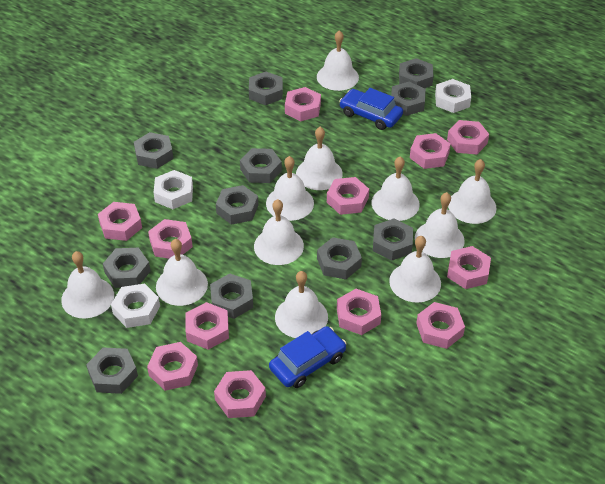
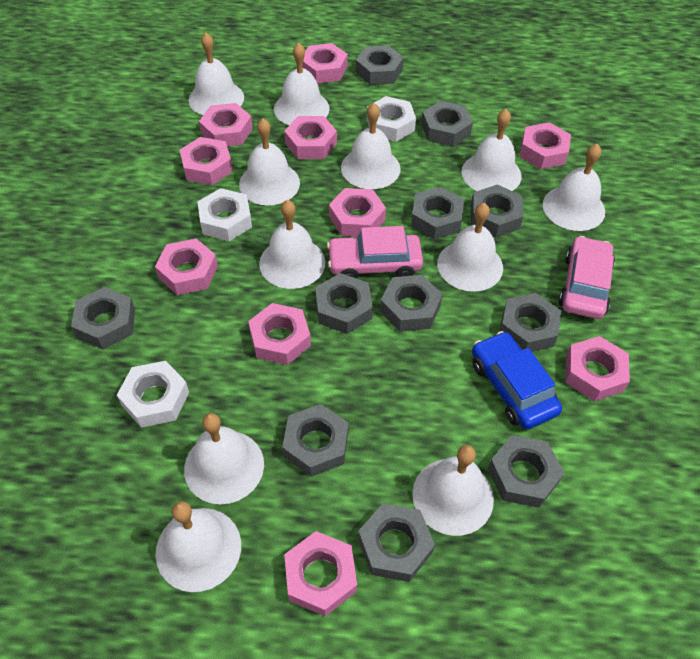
blue car: 2 -> 1
pink car: 0 -> 2
pink nut: 12 -> 10

